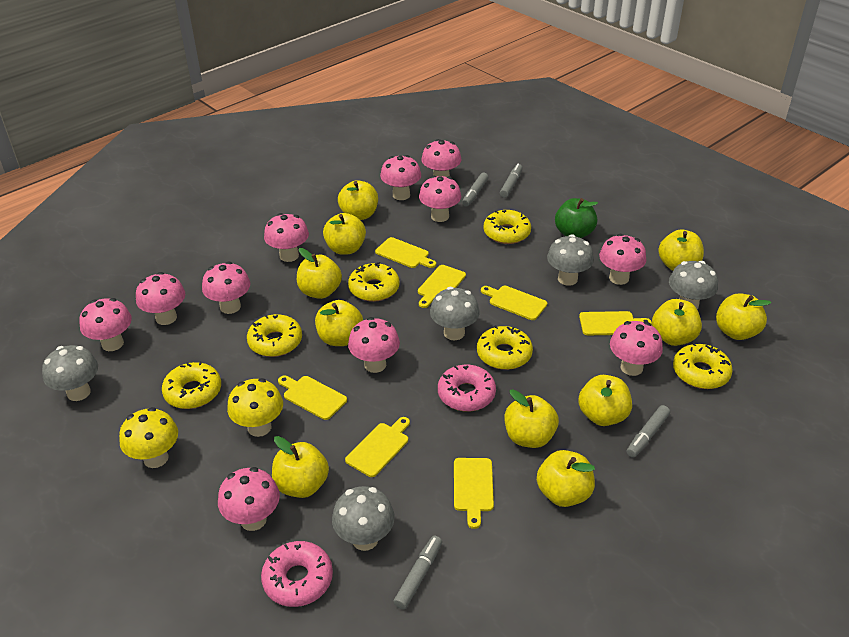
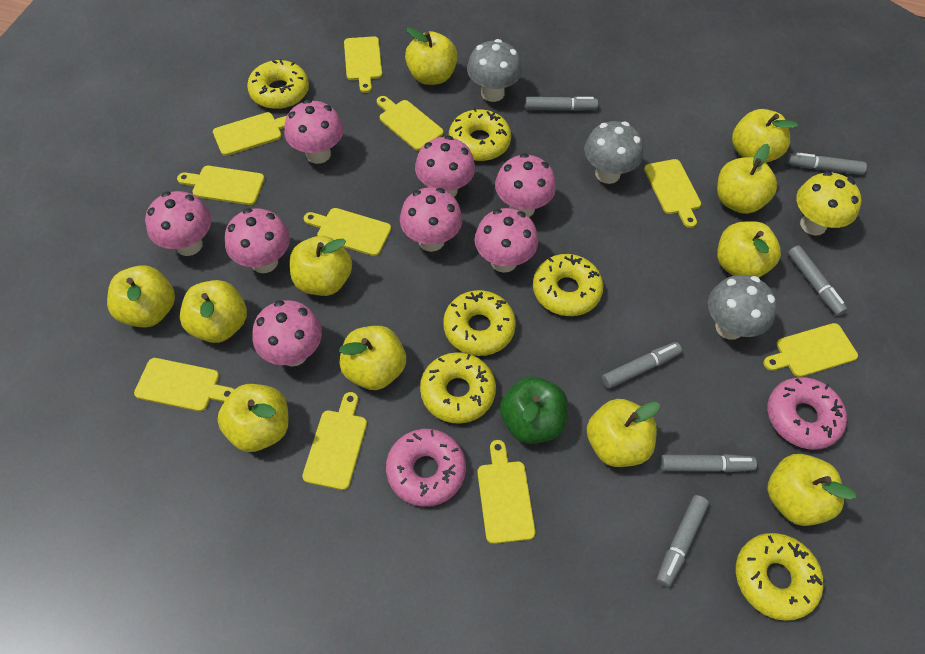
grey marker: 4 -> 6
grey mushroom: 5 -> 3
pink mushroom: 11 -> 8
yellow cutting board: 7 -> 10
yellow mushroom: 2 -> 1

